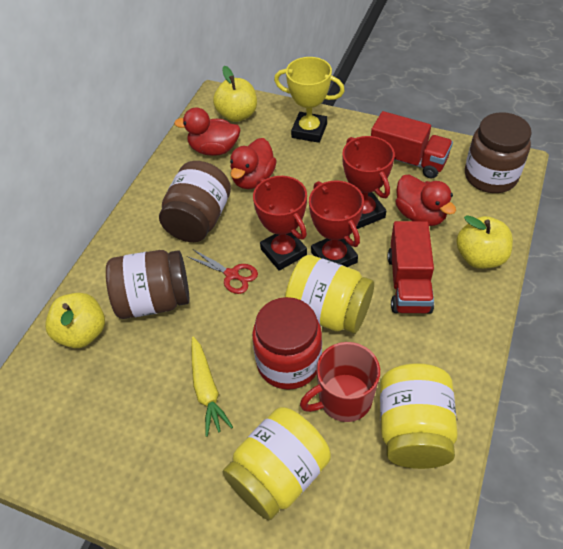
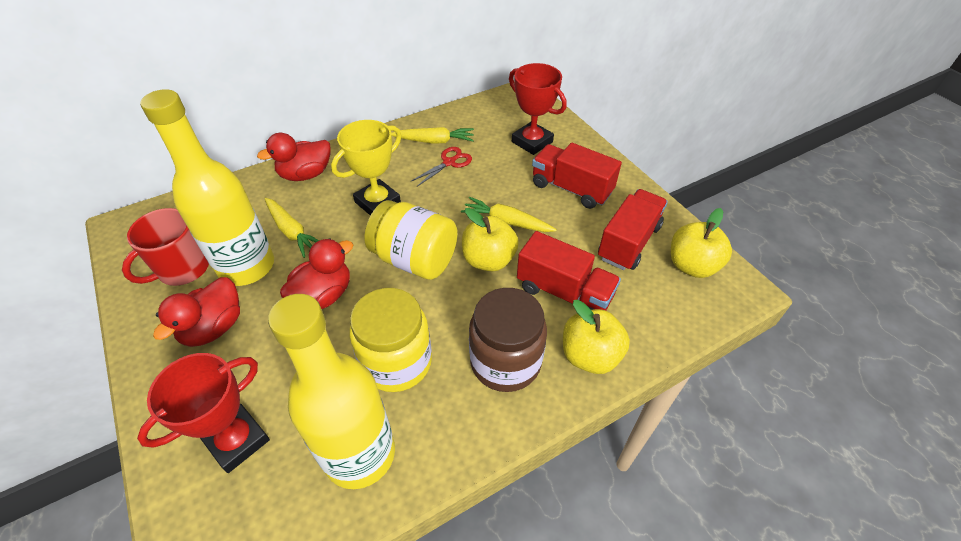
brown jar: 3 -> 1
red jar: 1 -> 0
red trophy: 3 -> 2
red truck: 2 -> 3
yellow bottle: 0 -> 2
yellow carrot: 1 -> 3
yellow jar: 3 -> 2

